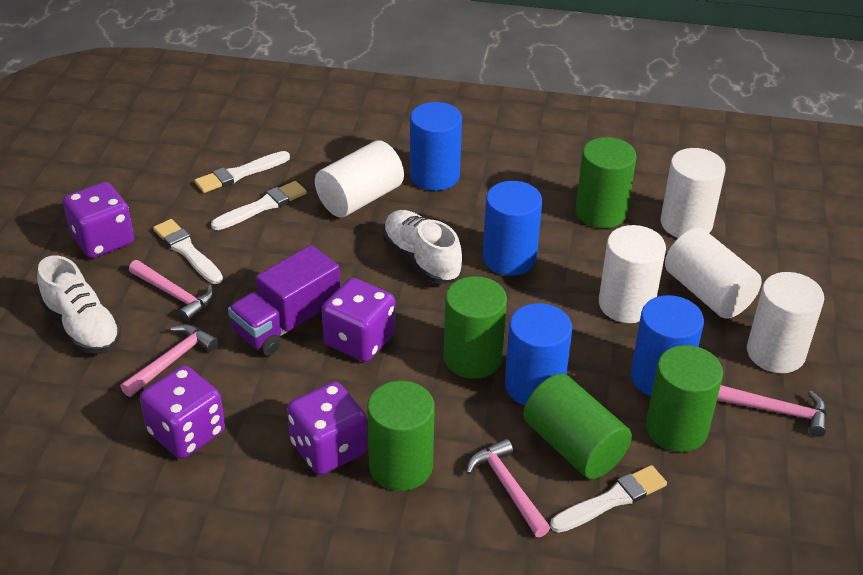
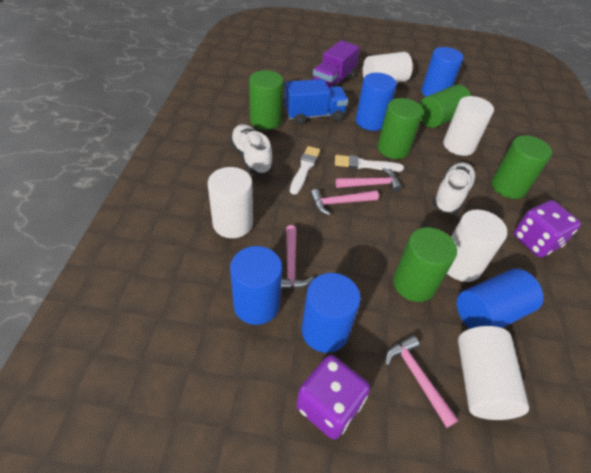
blue cylinder: 4 -> 5
blue truck: 0 -> 1
purple dice: 4 -> 2
white brush: 4 -> 2

